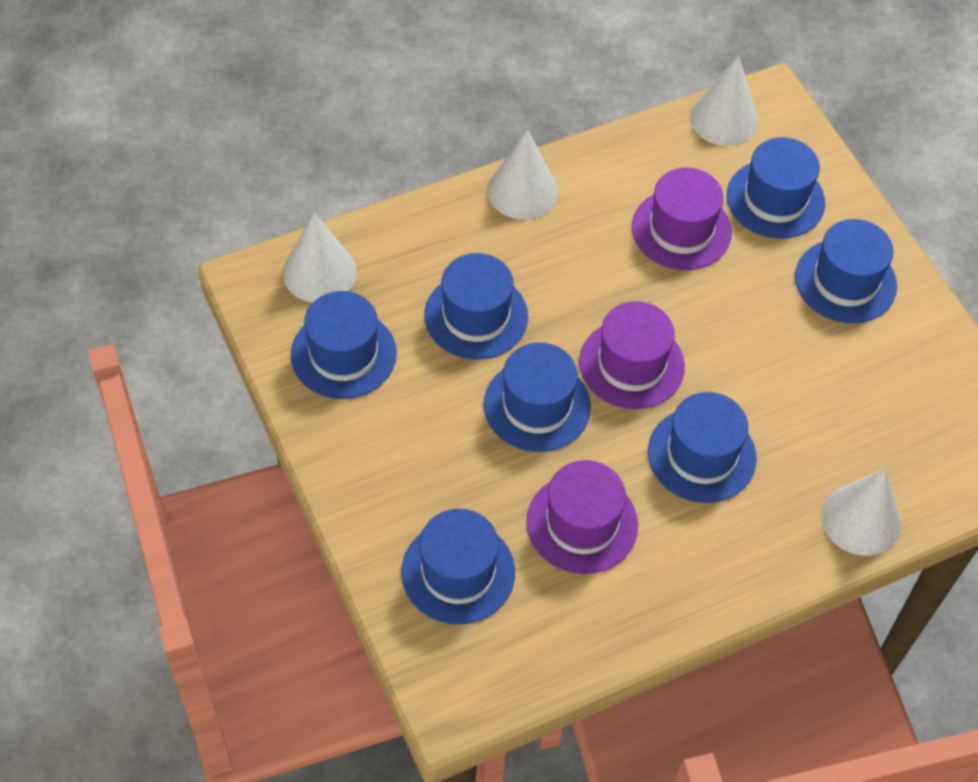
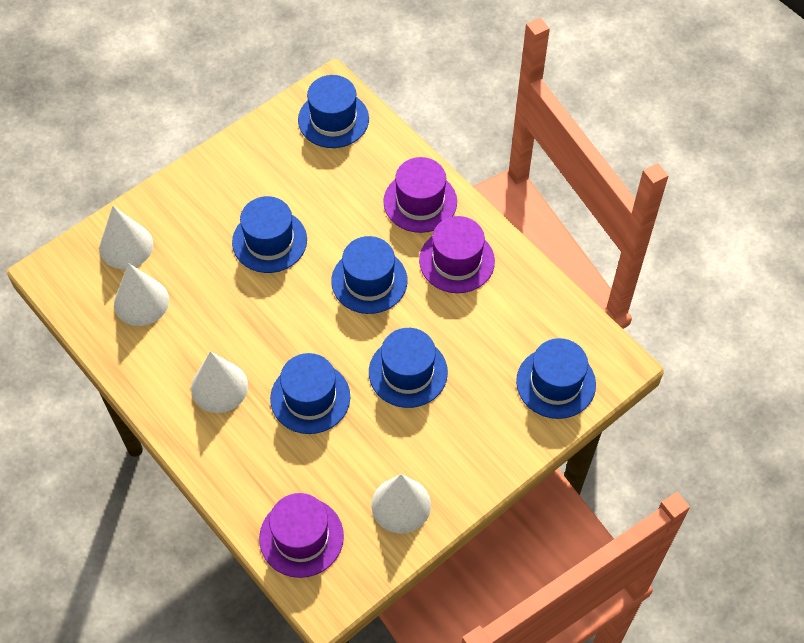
blue hat: 7 -> 6

